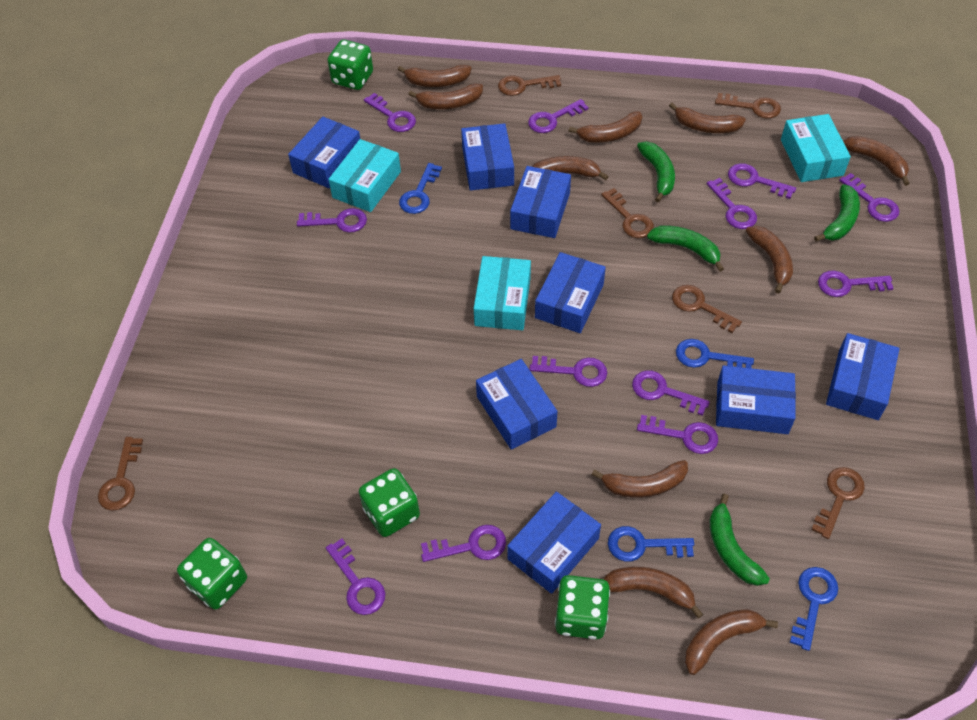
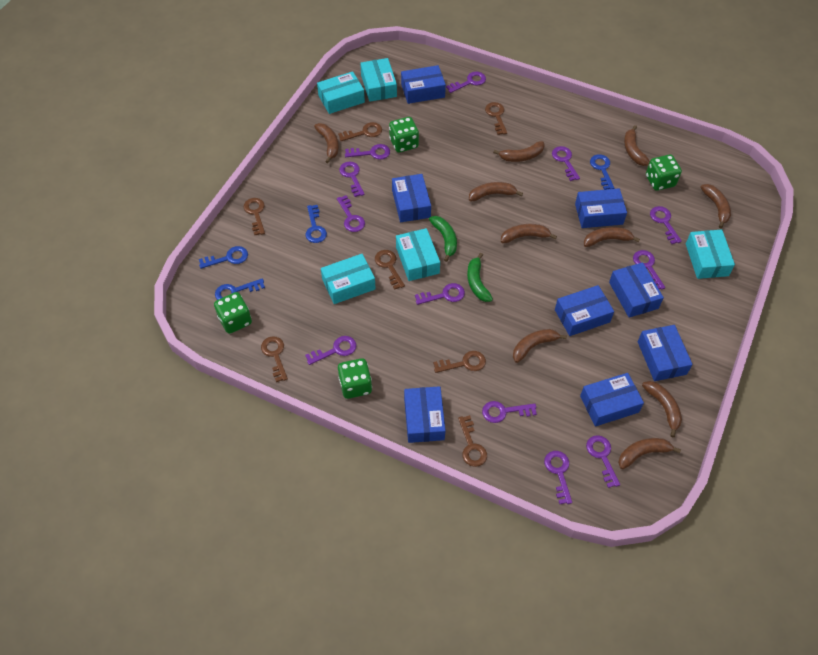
brown key: 6 -> 7
green banana: 4 -> 2
turquoise box: 3 -> 5

